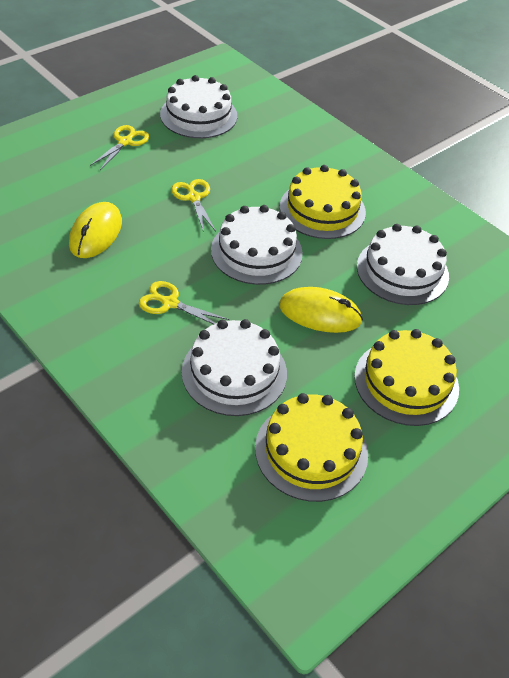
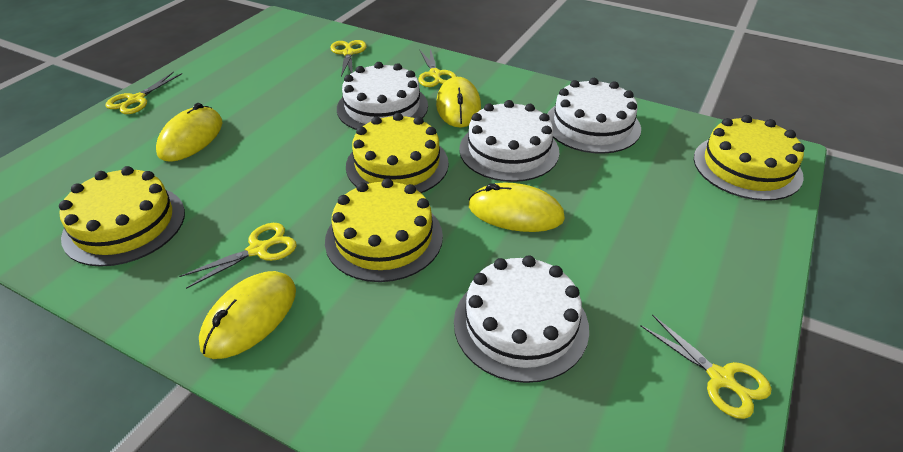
yellow cake: 3 -> 4
yellow mouse: 2 -> 4
yellow scissors: 3 -> 5

